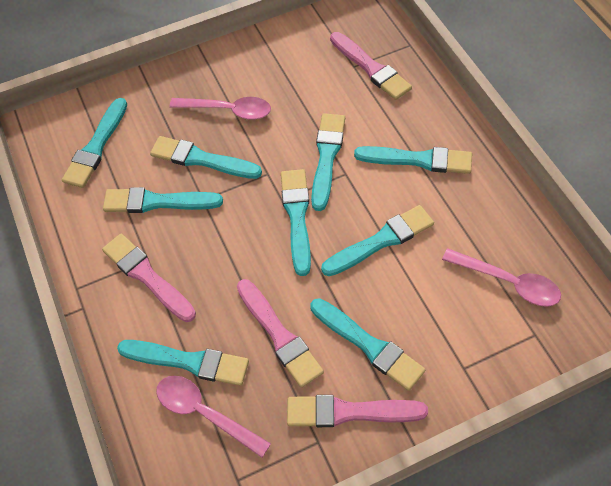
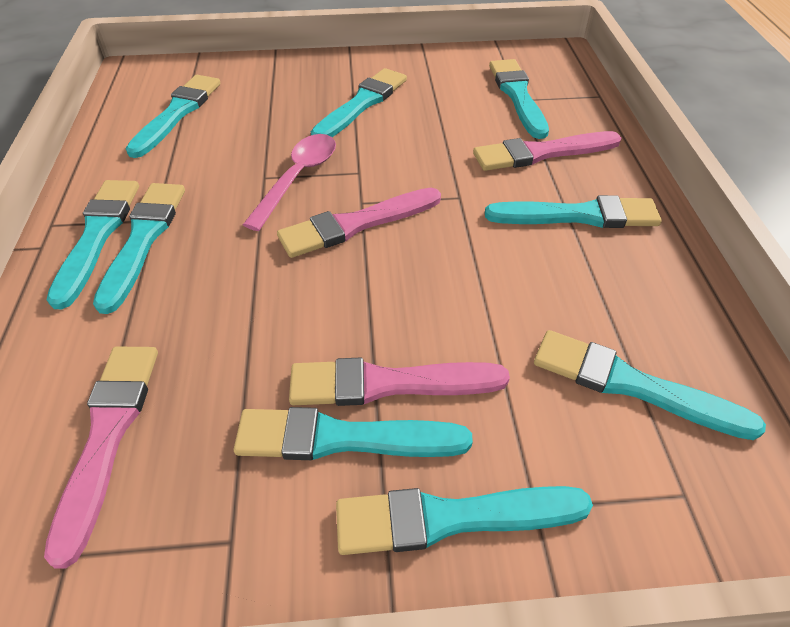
pink spoon: 3 -> 1

